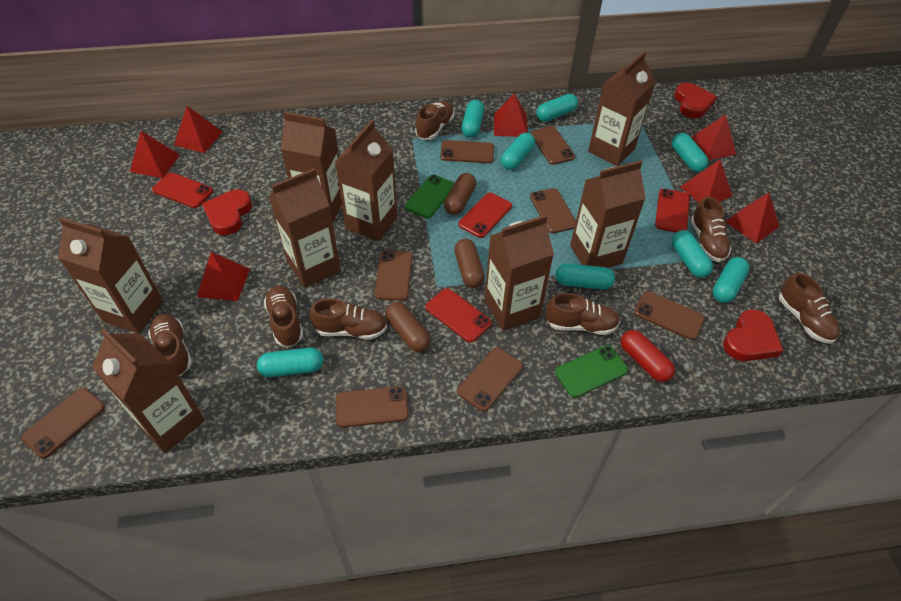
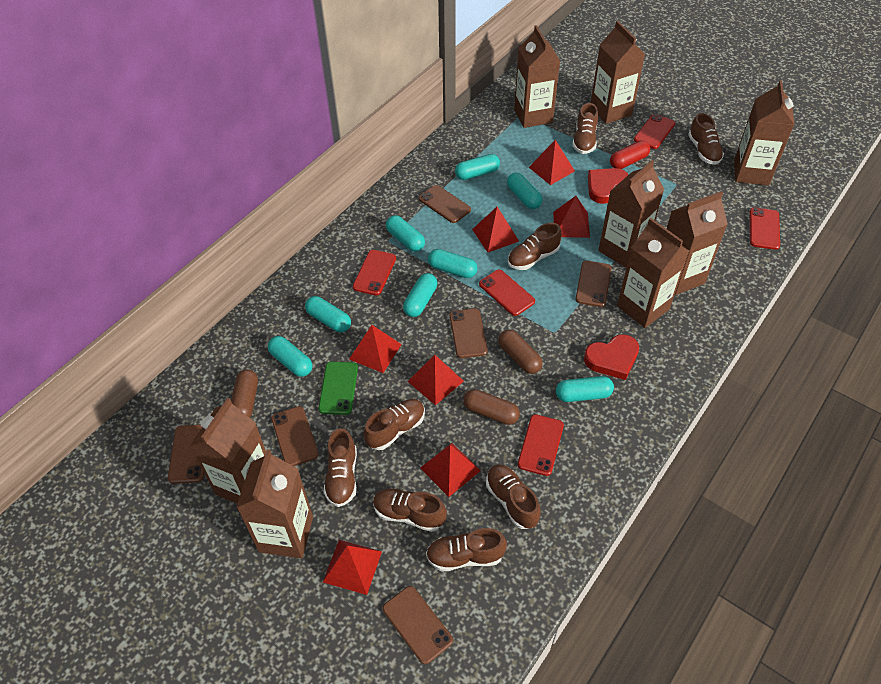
brown phone: 8 -> 6
brown shoe: 7 -> 8
green phone: 2 -> 1
red heart: 3 -> 2
red phone: 4 -> 5

